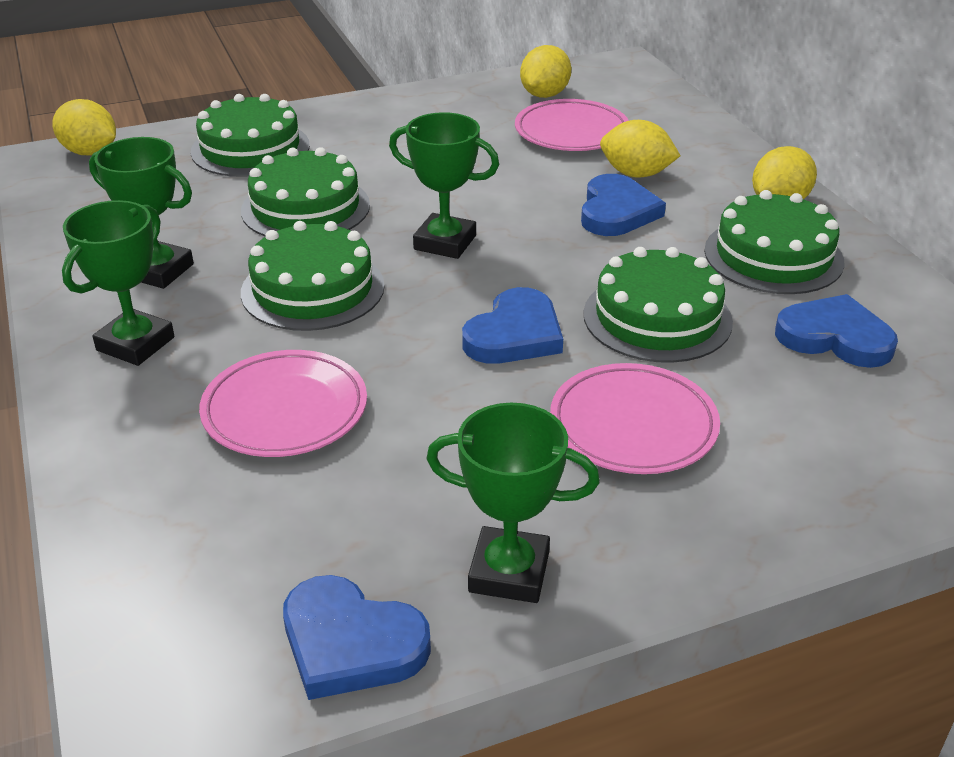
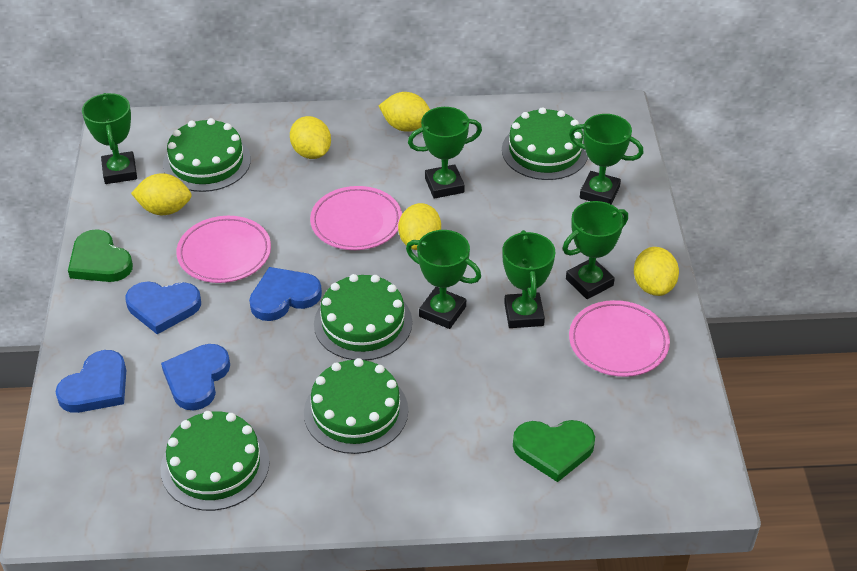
green heart: 0 -> 2
green trophy: 4 -> 6
yellow lemon: 4 -> 5

